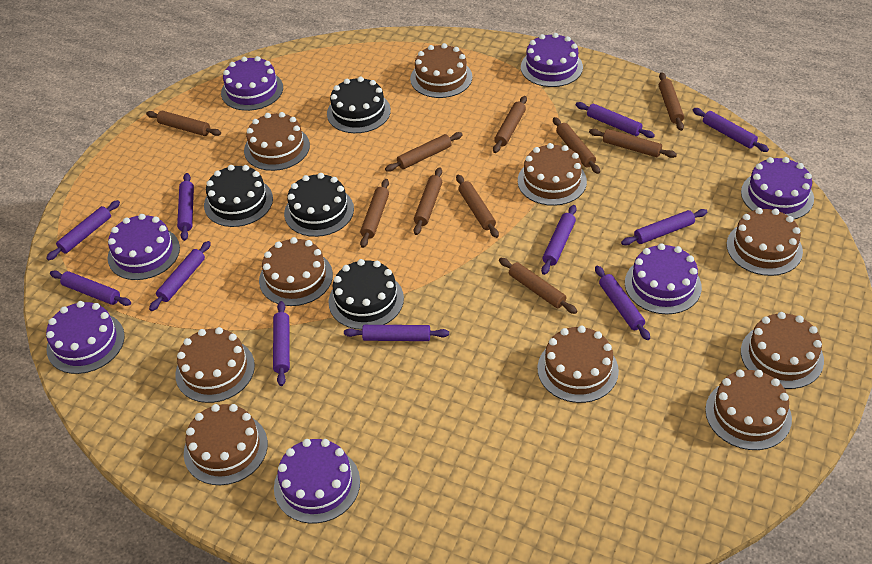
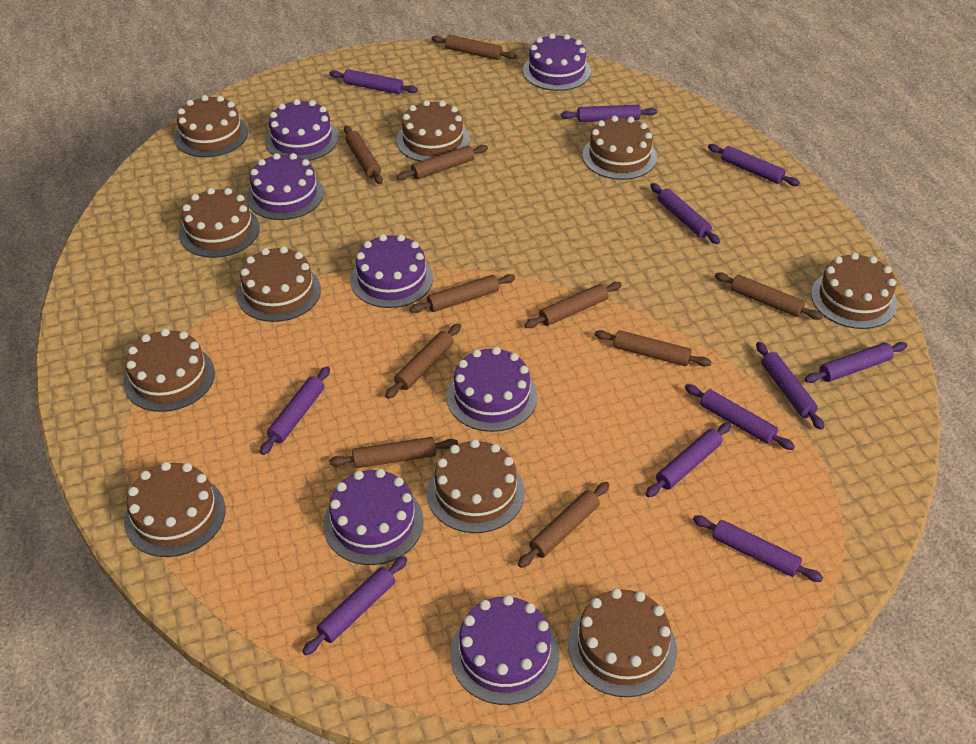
black cake: 4 -> 0

